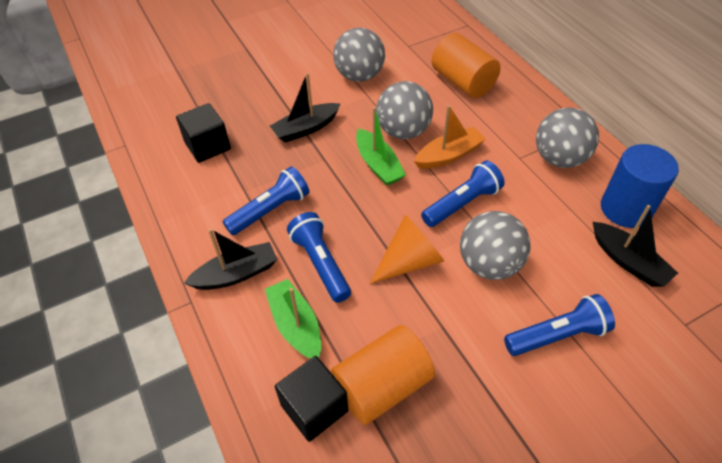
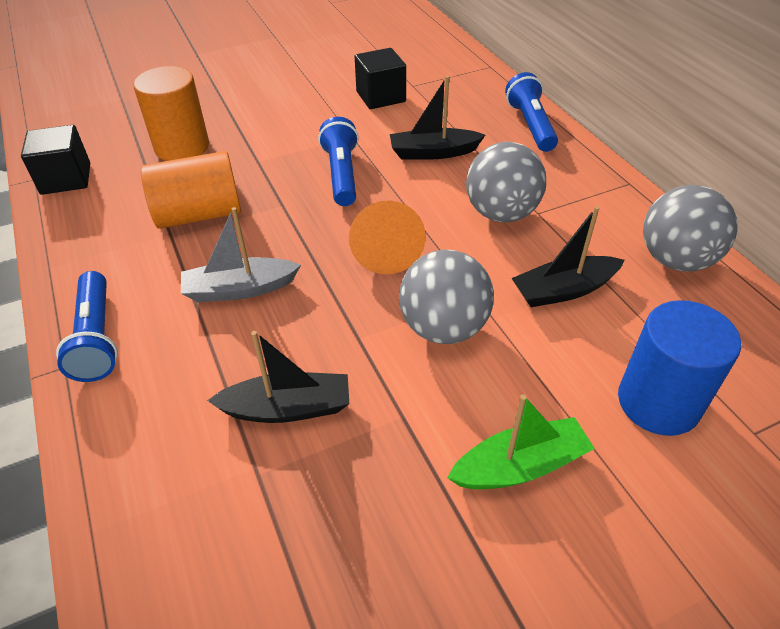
blue flashlight: 4 -> 3
green boat: 2 -> 1
grey ball: 4 -> 3
grey boat: 0 -> 1
orange boat: 1 -> 0

